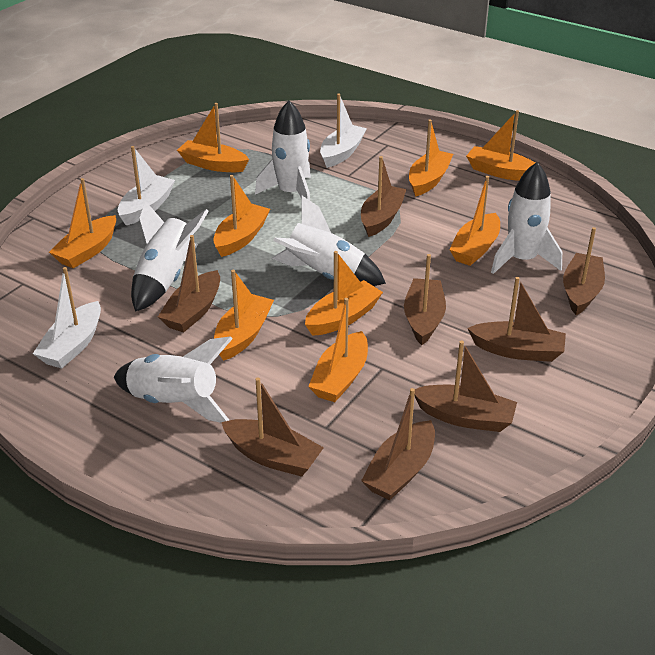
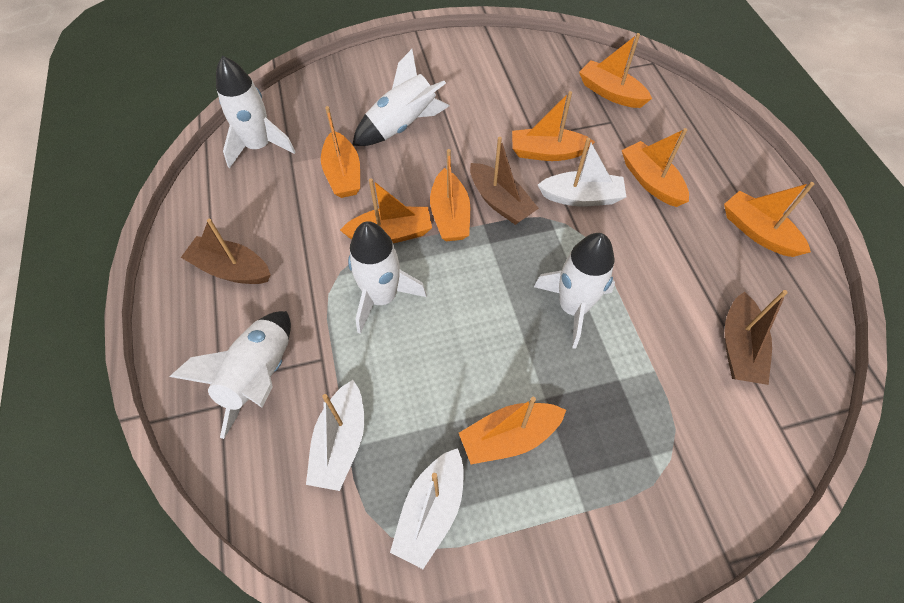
brown boat: 8 -> 3
orange boat: 9 -> 8

